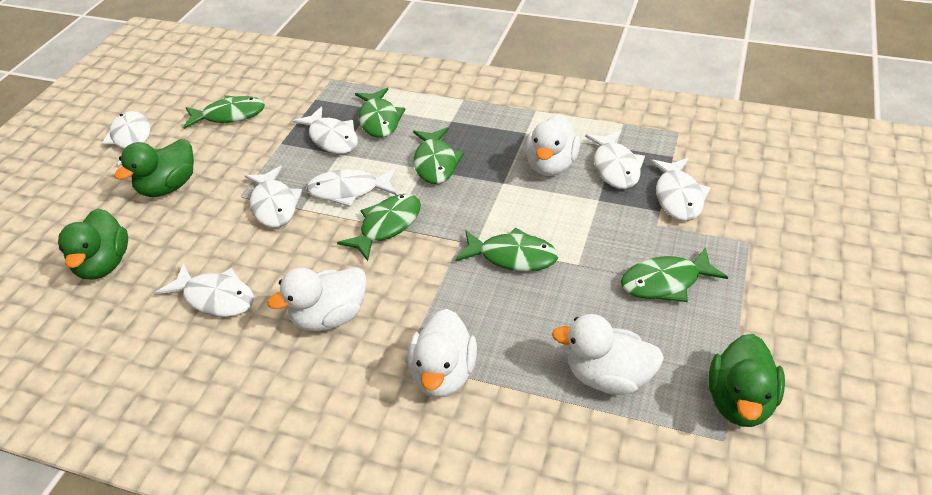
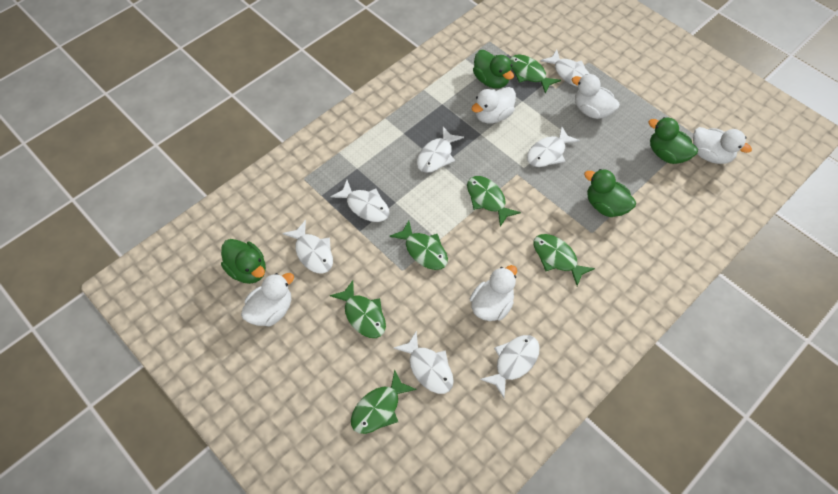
green duck: 3 -> 4
white duck: 4 -> 5

